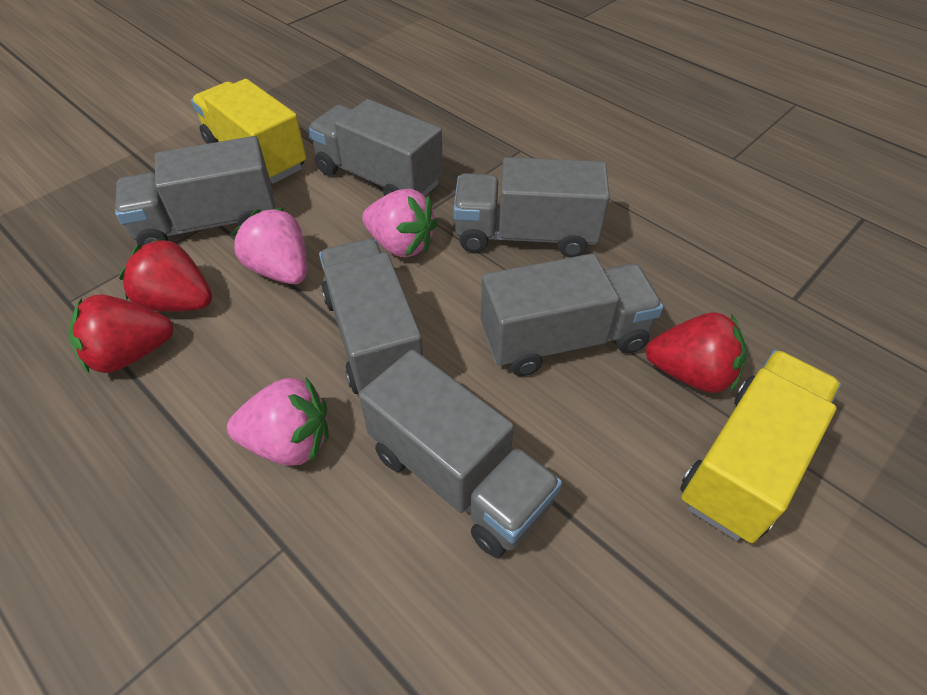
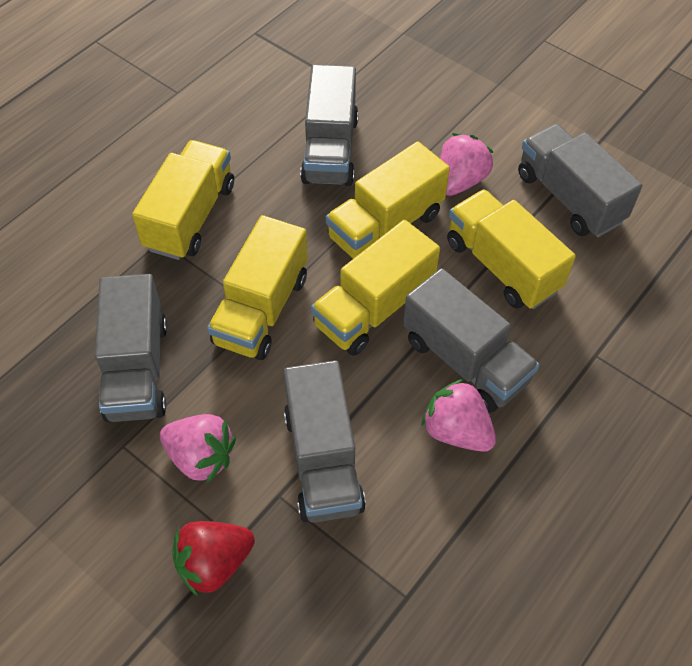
grey truck: 6 -> 5
red strawberry: 3 -> 1
yellow truck: 2 -> 5

